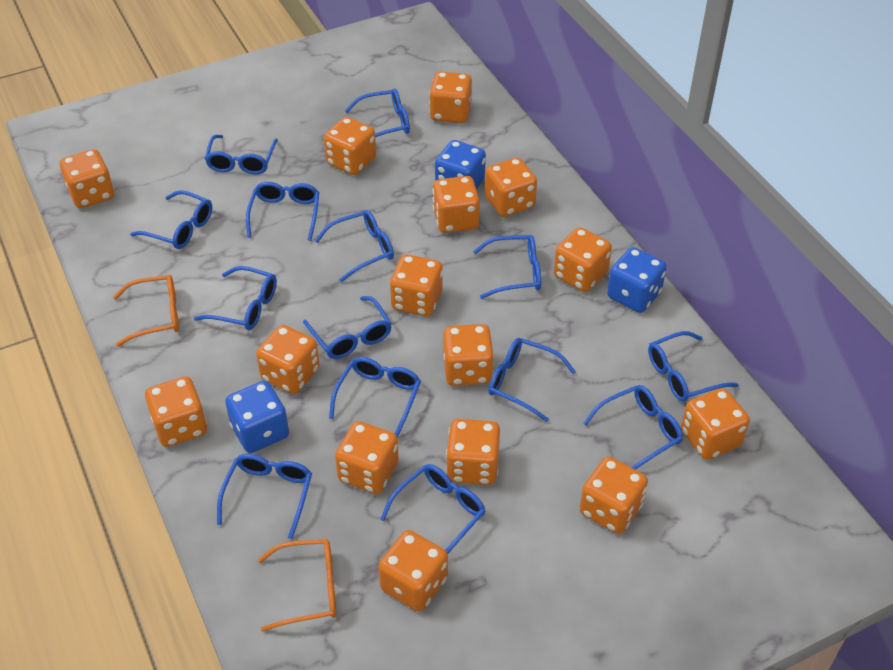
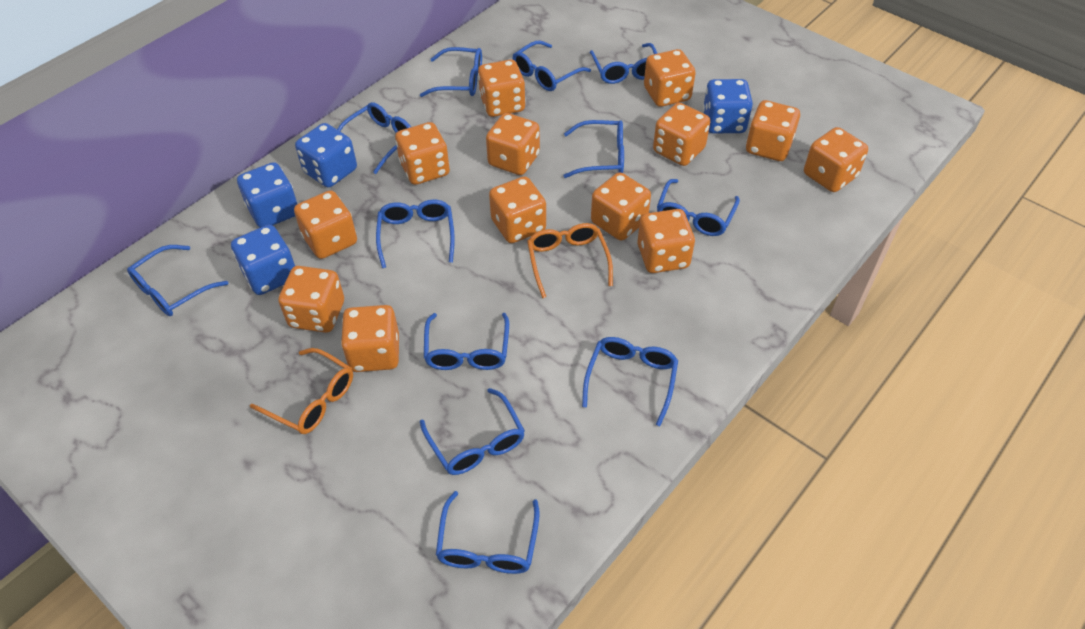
blue dice: 3 -> 4
blue glasses: 14 -> 12
orange dice: 15 -> 13

